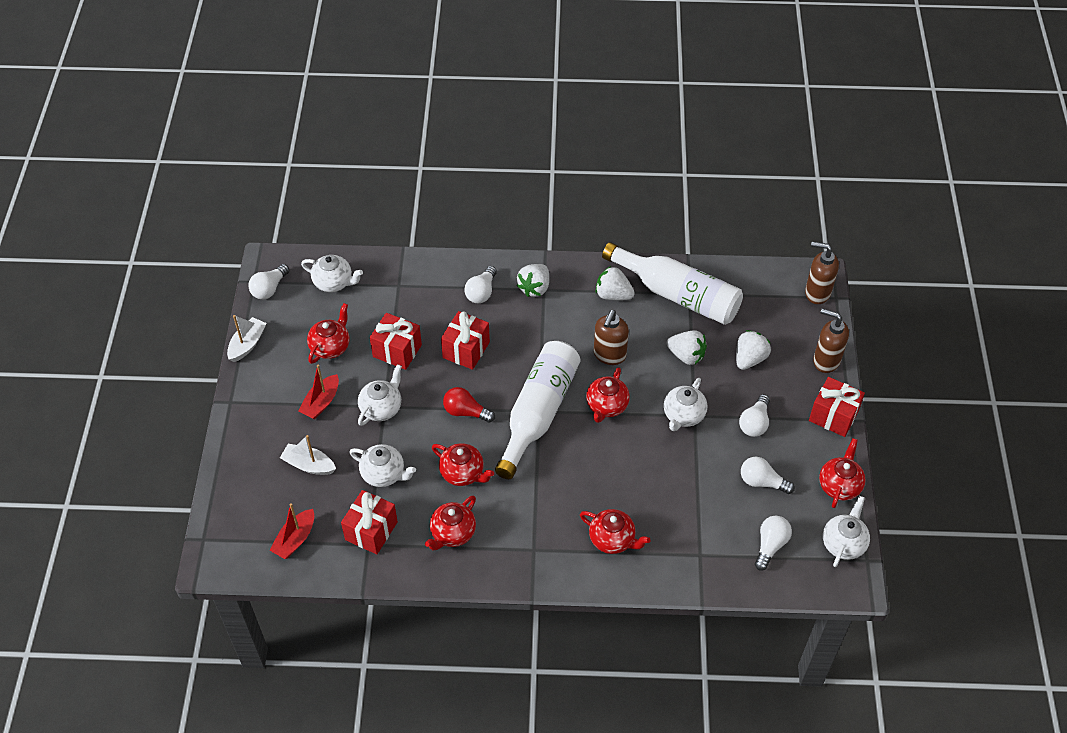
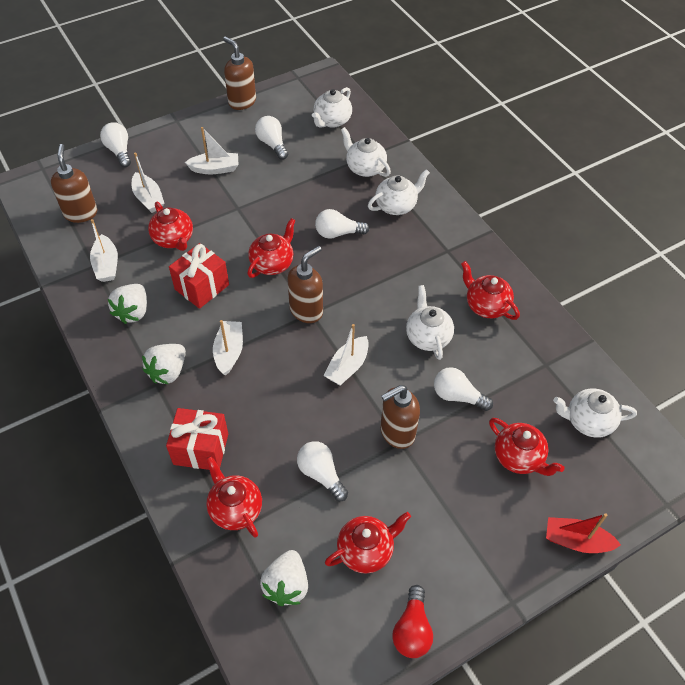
brown soap dispenser: 3 -> 4
red boat: 2 -> 1
red gift: 4 -> 2
white boat: 2 -> 5
white bottle: 2 -> 0
white strawberry: 4 -> 3

